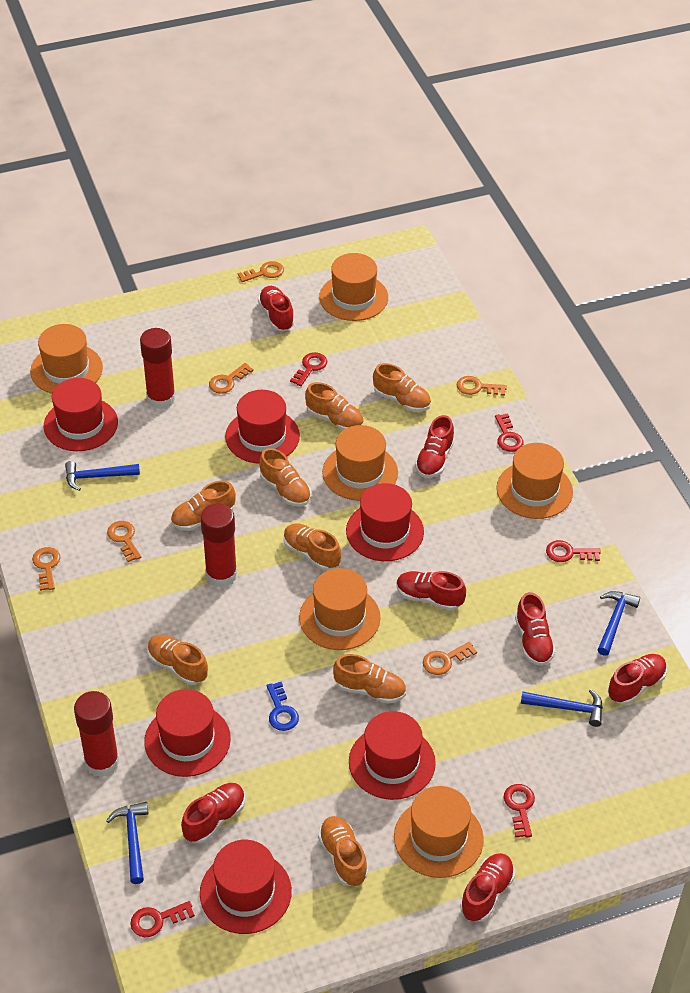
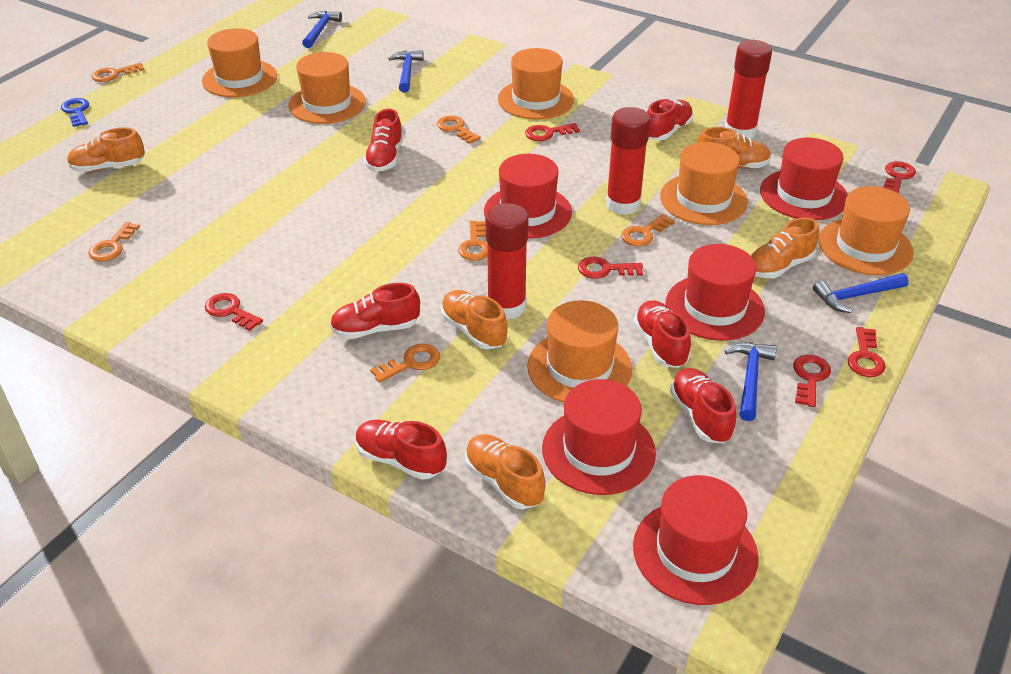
orange shoe: 8 -> 5
red hat: 6 -> 5
red key: 5 -> 6
red shoe: 7 -> 6

